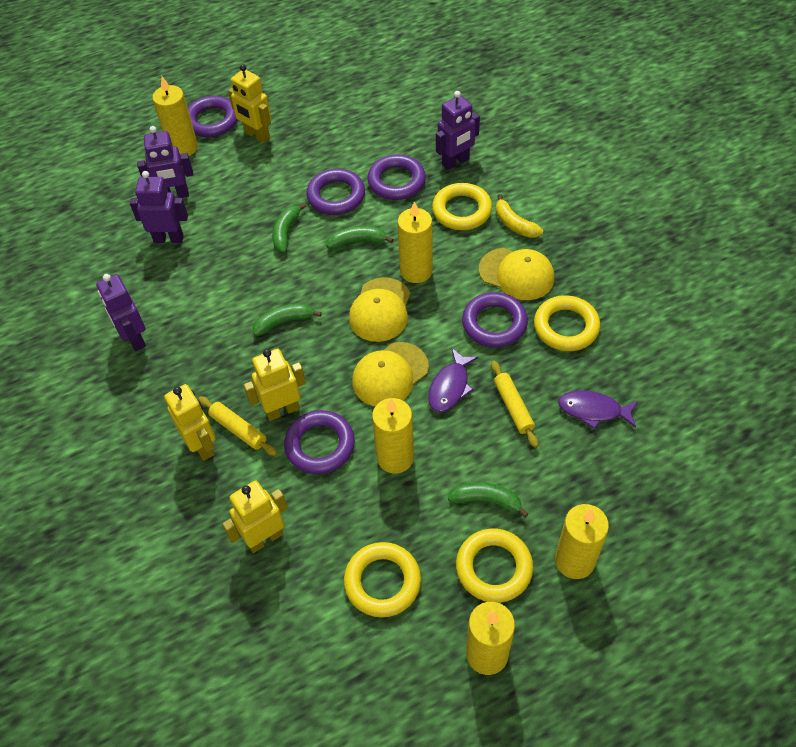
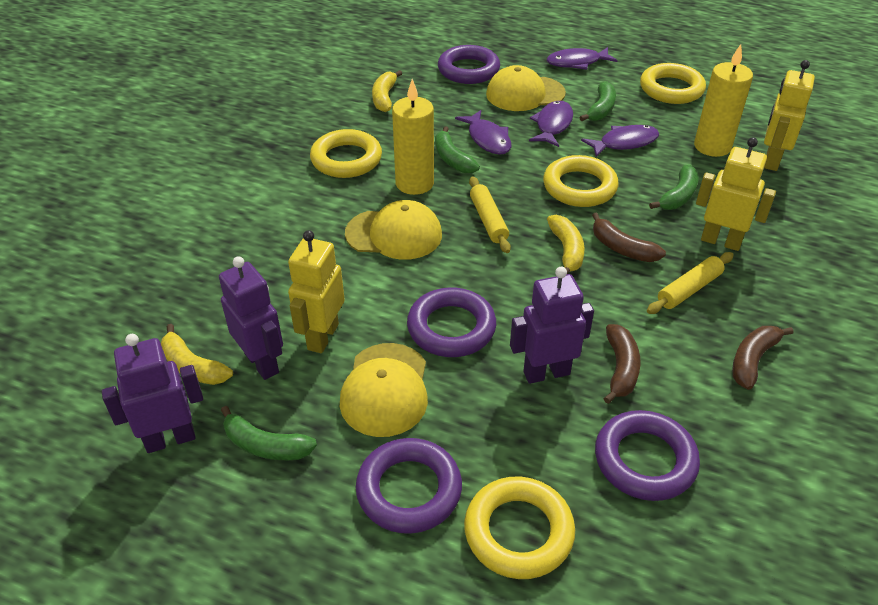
brown banana: 0 -> 3
purple fish: 2 -> 4
purple ring: 5 -> 4
purple robot: 4 -> 3
yellow banana: 1 -> 3
yellow candle: 5 -> 2
yellow robot: 4 -> 3

